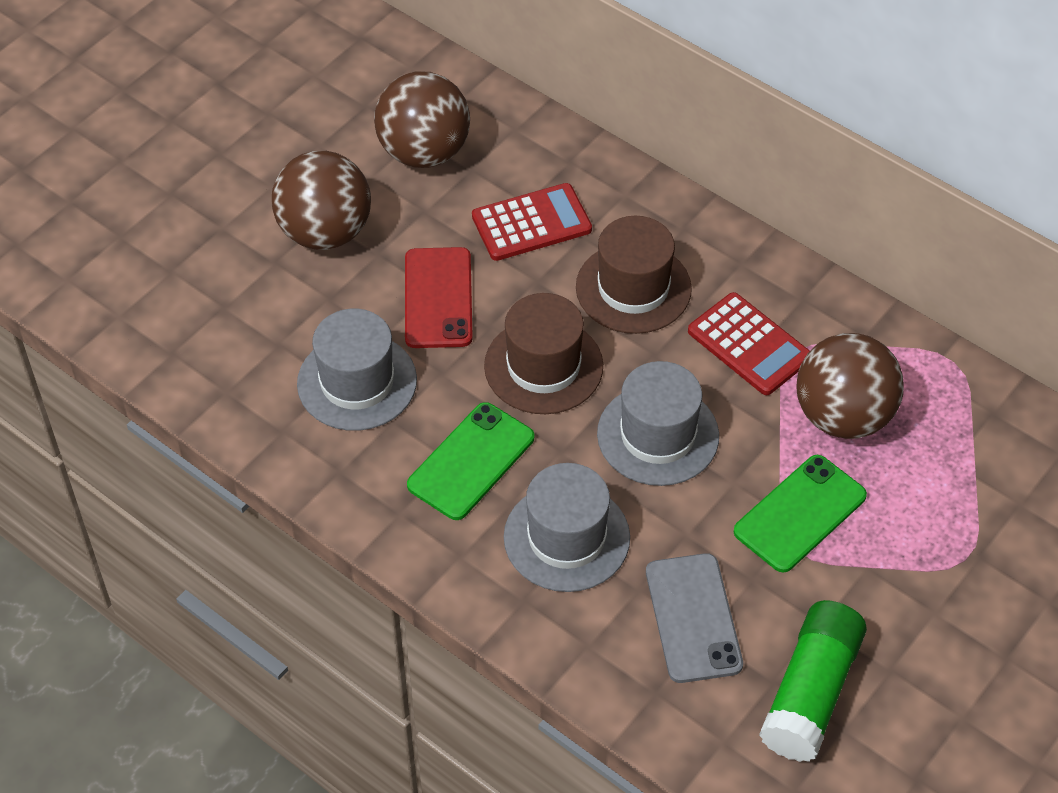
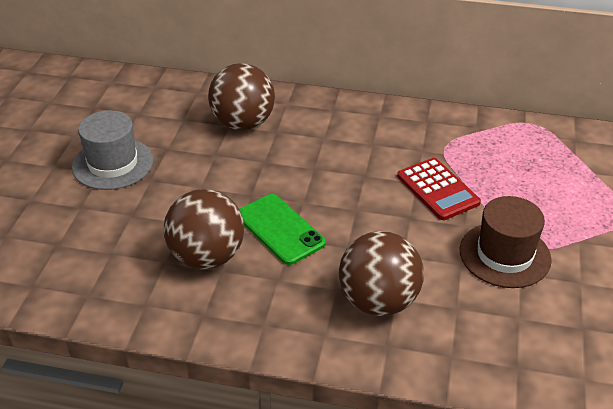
brown hat: 2 -> 1
green glue stick: 1 -> 0
green phone: 2 -> 1
grey hat: 3 -> 1
grey phone: 1 -> 0
red calculator: 2 -> 1
red phone: 1 -> 0

